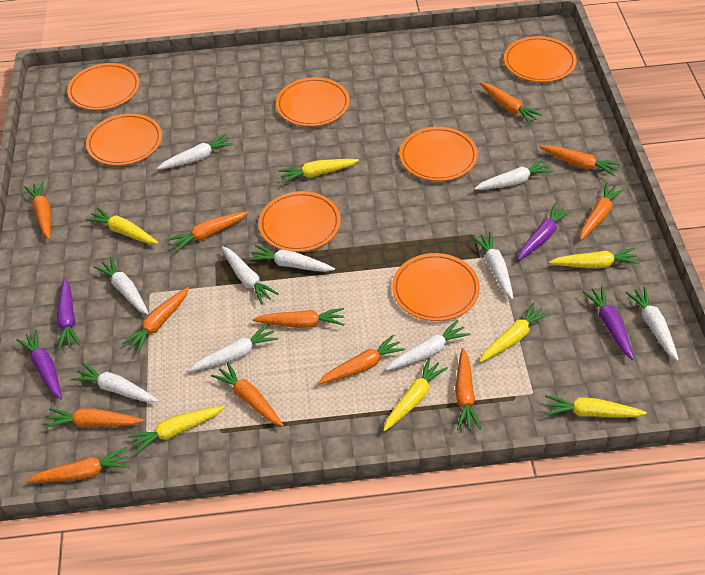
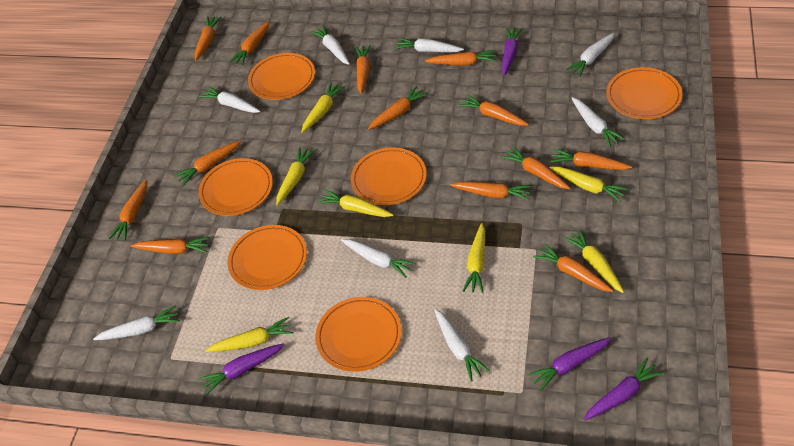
orange carrot: 12 -> 13
orange plate: 7 -> 6
white carrot: 10 -> 8

